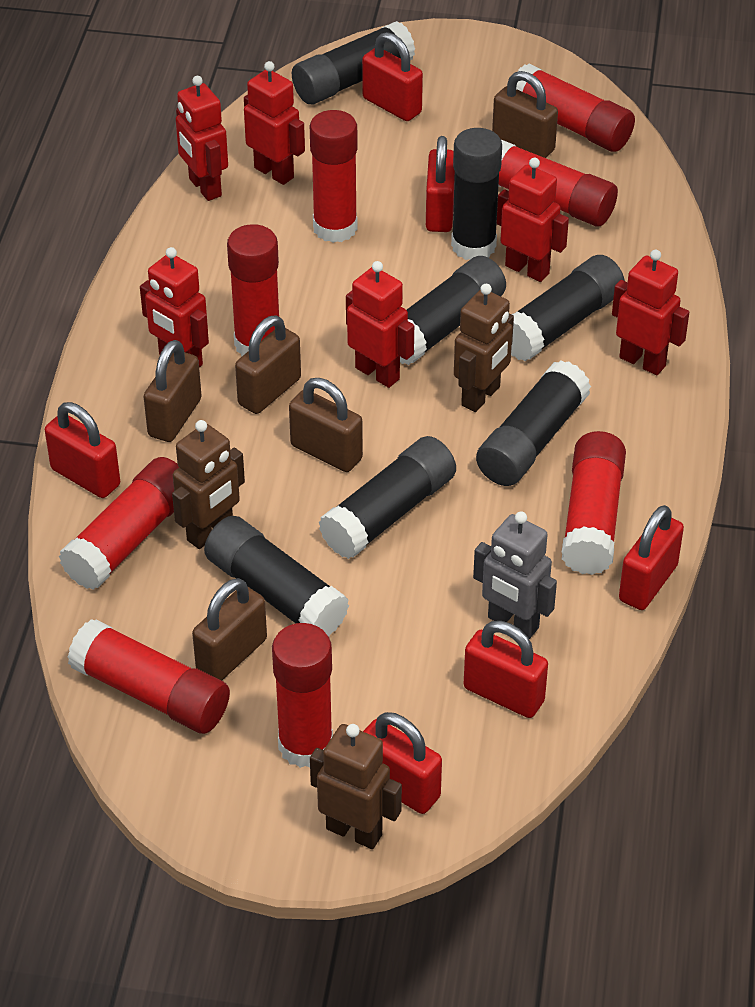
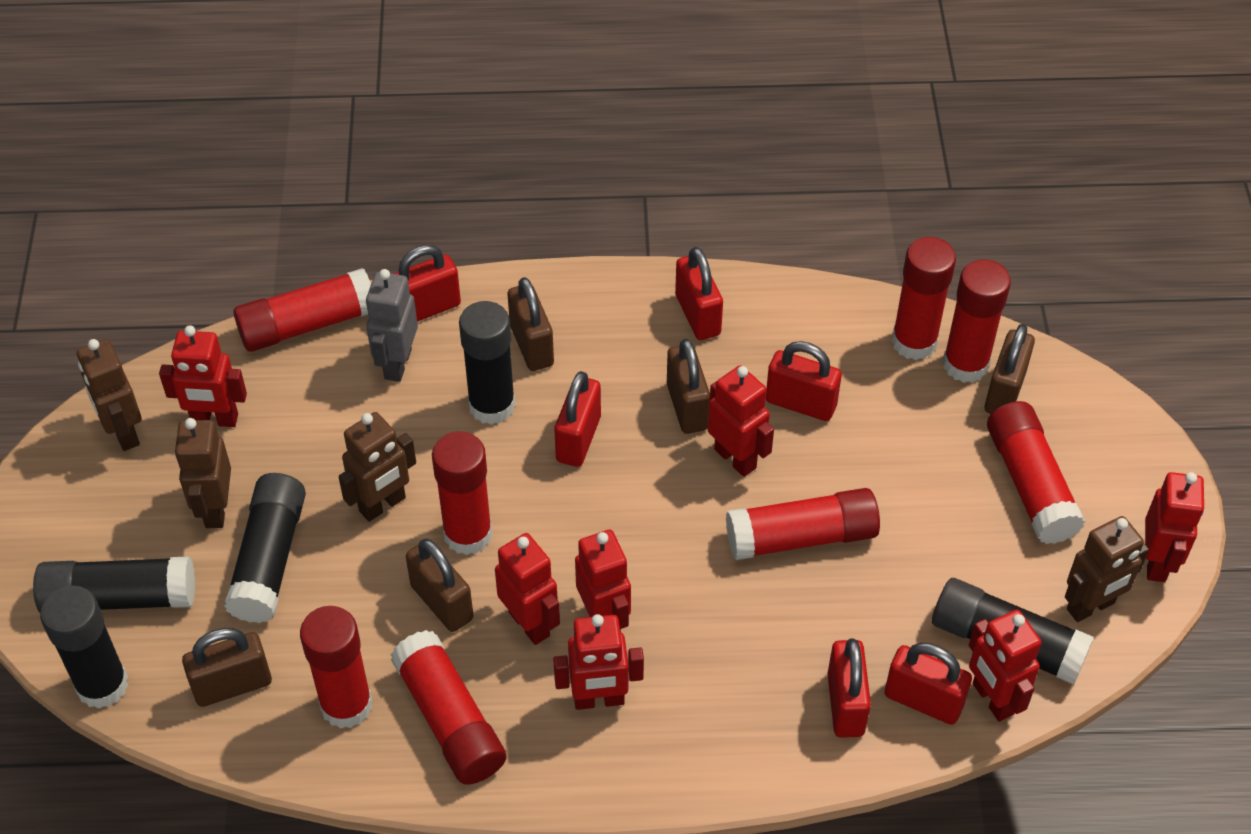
black glue stick: 7 -> 5
brown robot: 3 -> 4
red robot: 6 -> 7

